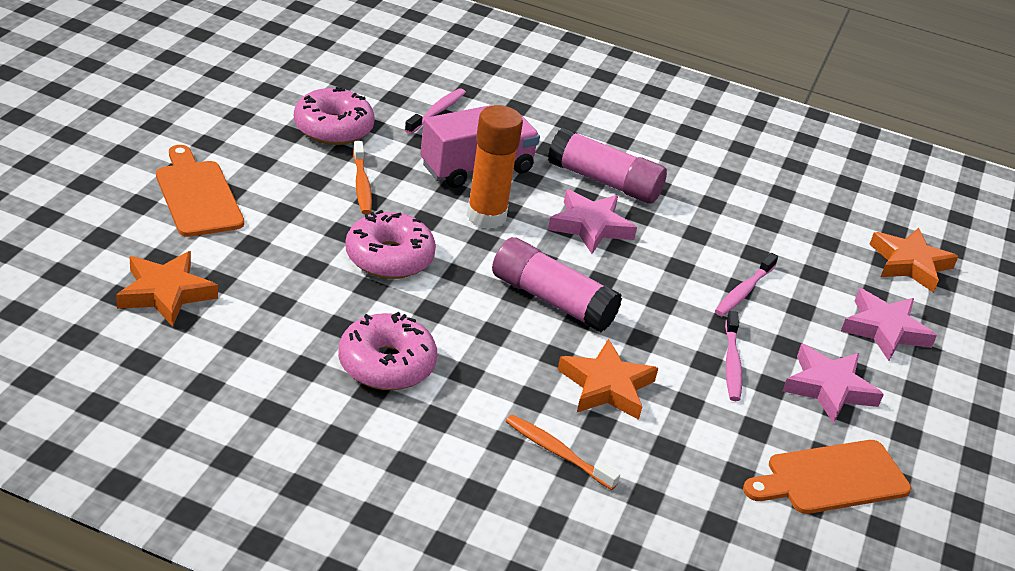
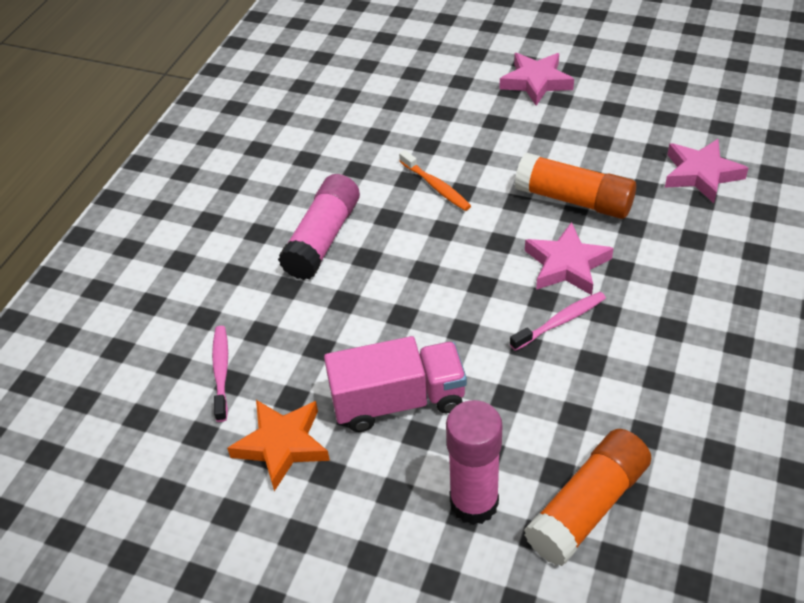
orange cutting board: 2 -> 0
orange glue stick: 1 -> 2
orange star: 3 -> 1
orange toothbrush: 2 -> 1
pink donut: 3 -> 0
pink toothbrush: 3 -> 2

